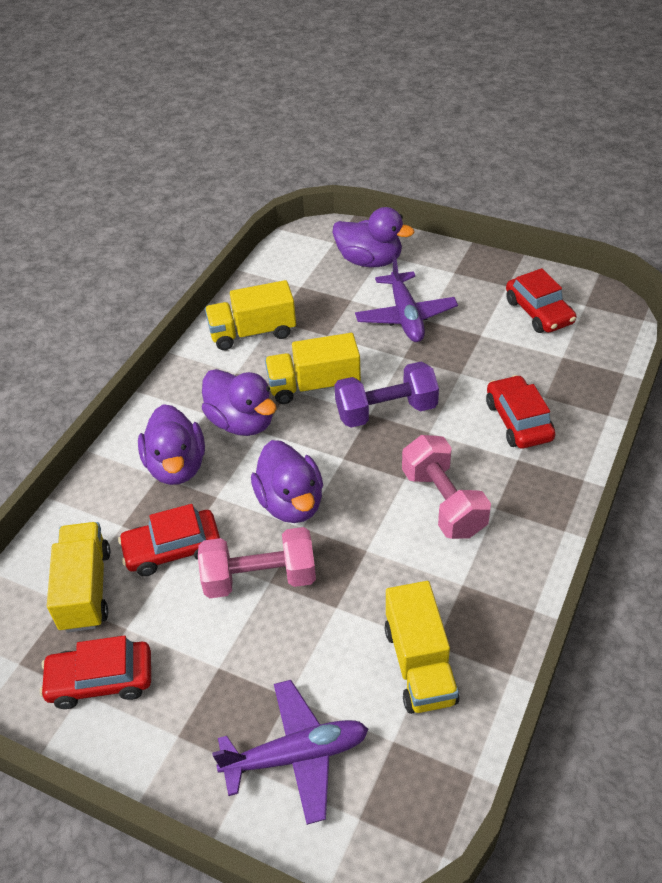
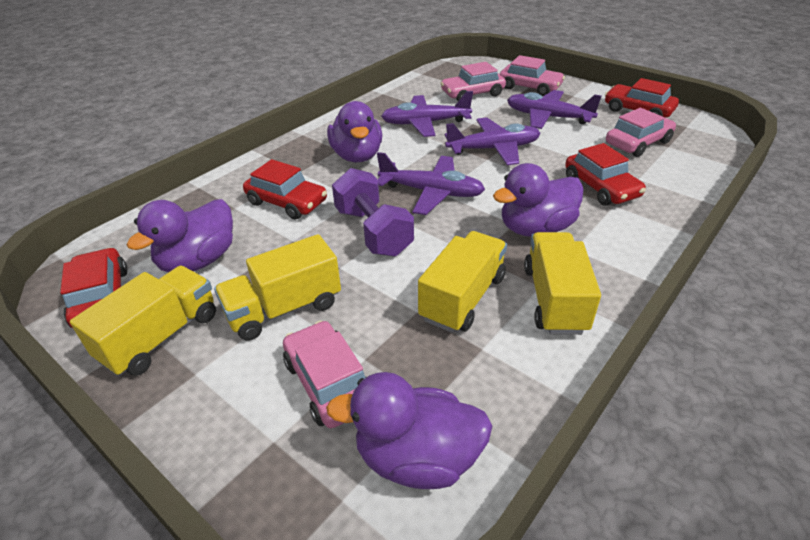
pink car: 0 -> 4
pink dumbbell: 2 -> 0
purple plane: 2 -> 4

